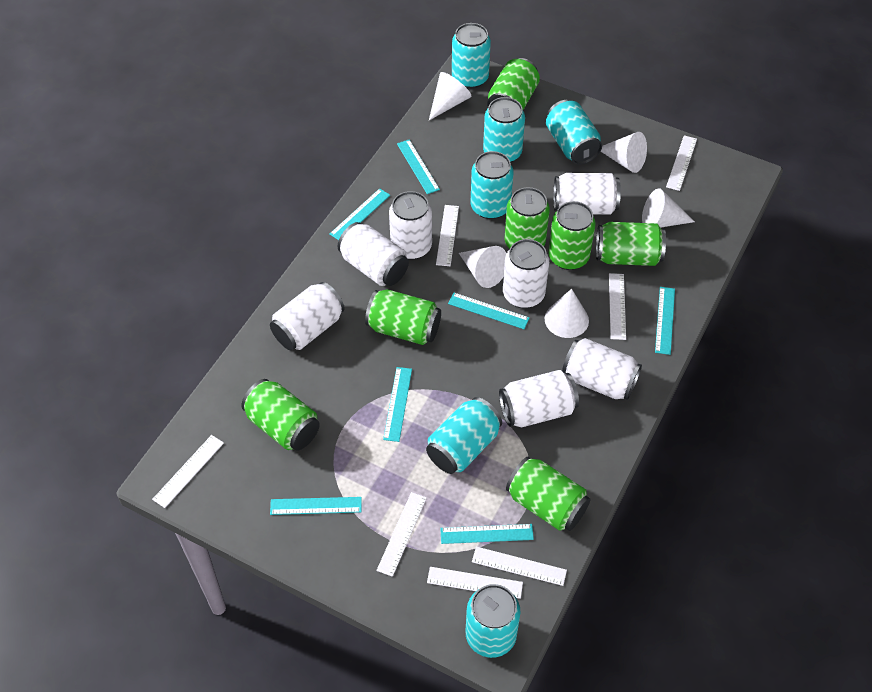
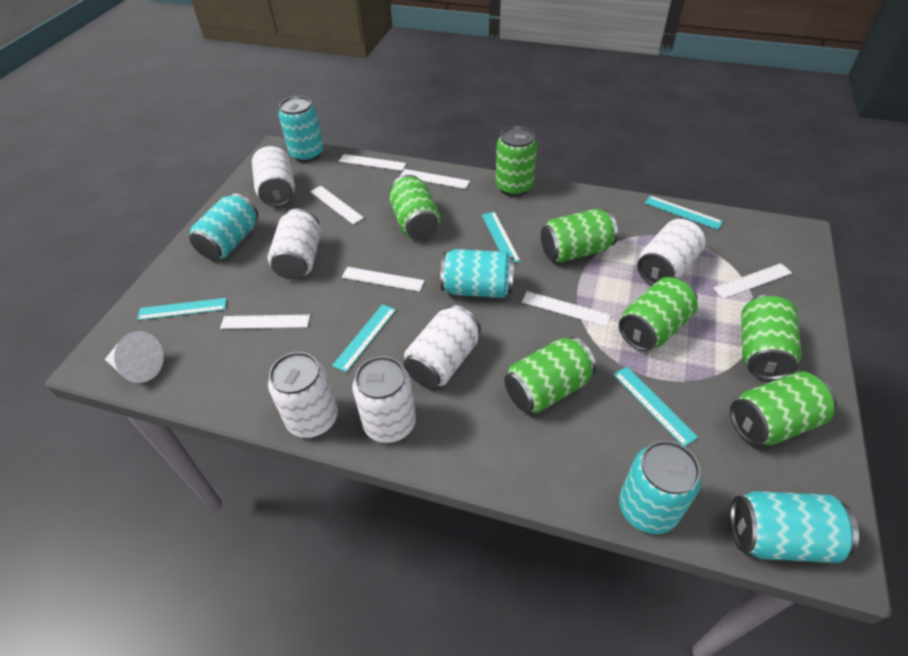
turquoise can: 6 -> 5
turquoise ruler: 7 -> 5
white can: 7 -> 6
white cone: 5 -> 1

